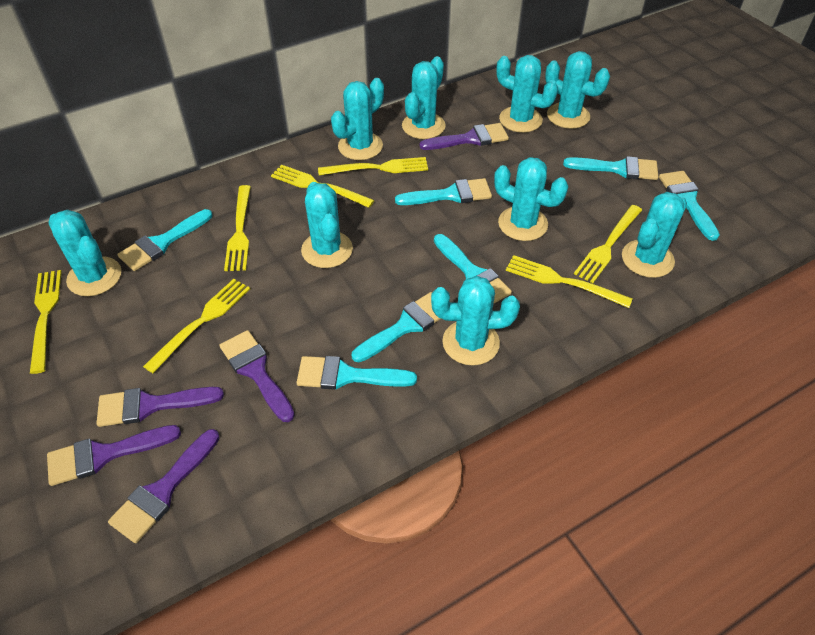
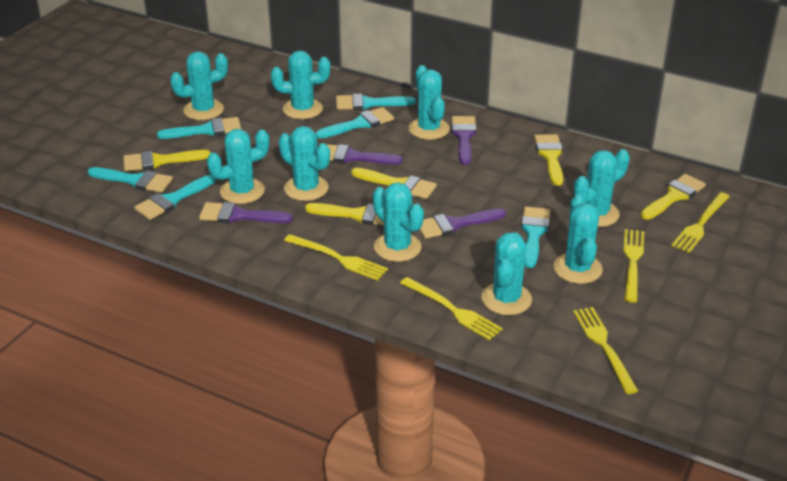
purple brush: 5 -> 4
turquoise brush: 7 -> 6
yellow brush: 0 -> 5
yellow fork: 7 -> 5

